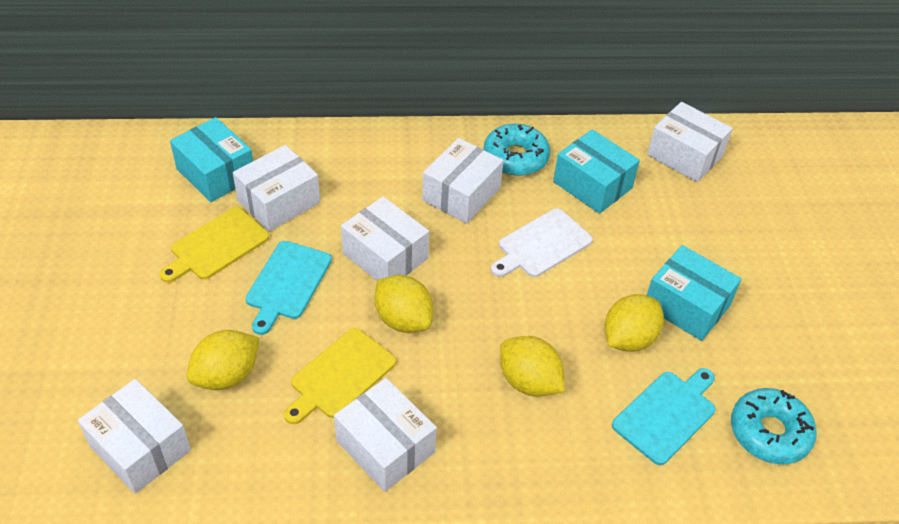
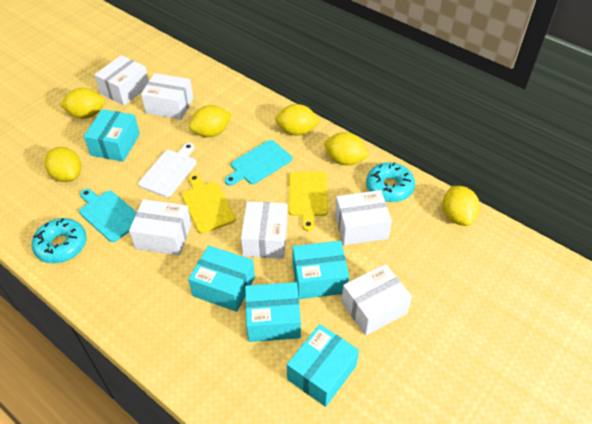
turquoise box: 3 -> 5
yellow lemon: 4 -> 6

